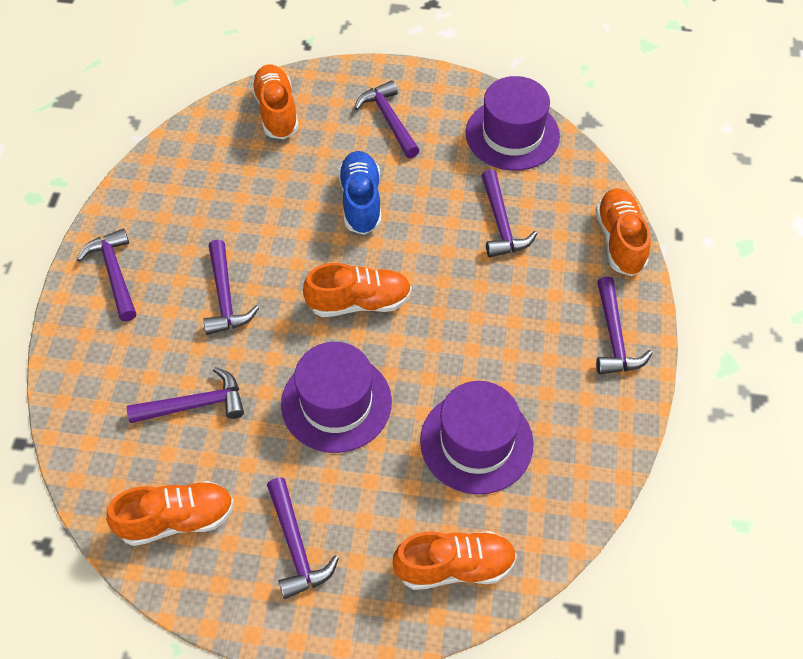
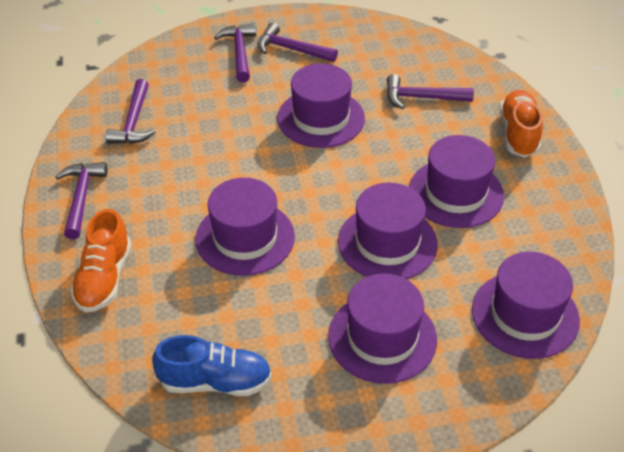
orange shoe: 5 -> 2
purple hammer: 7 -> 5
purple hat: 3 -> 6

